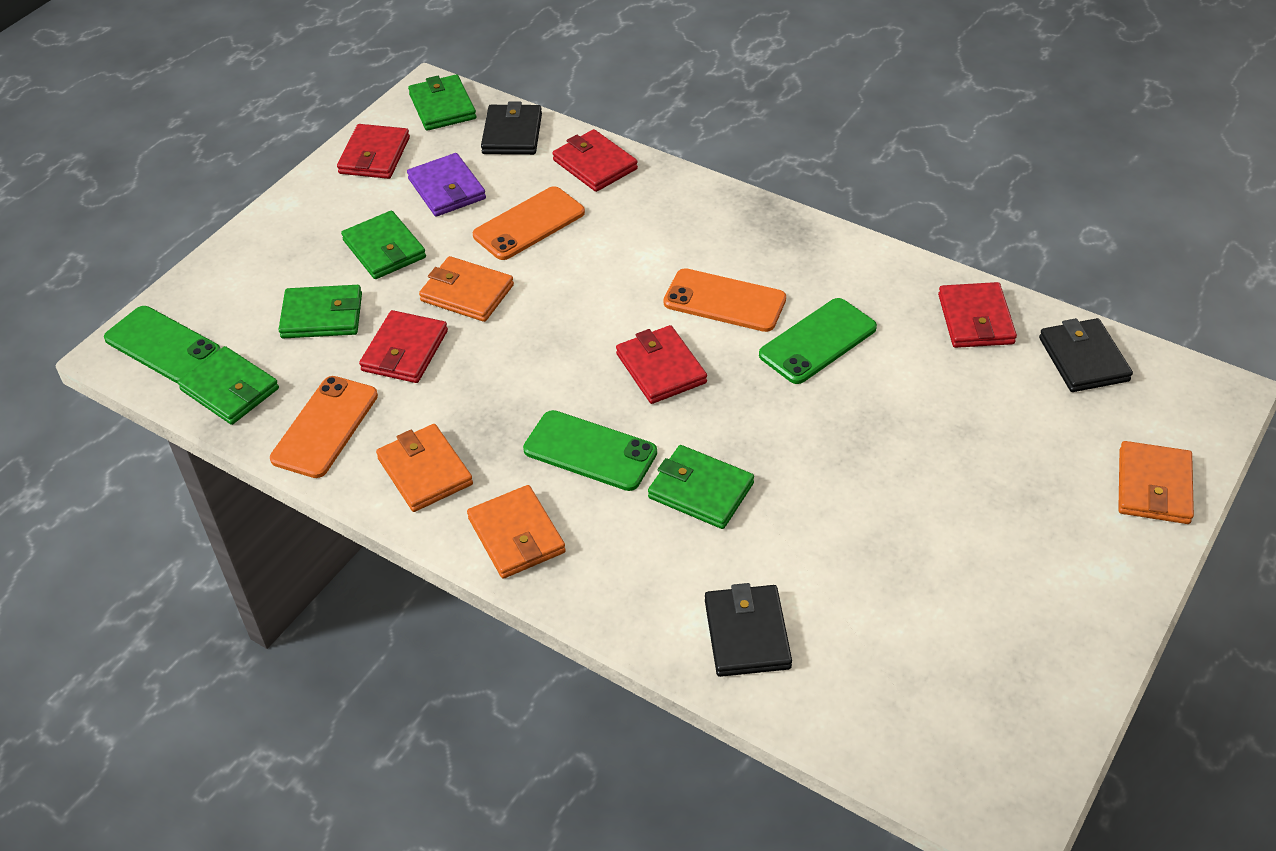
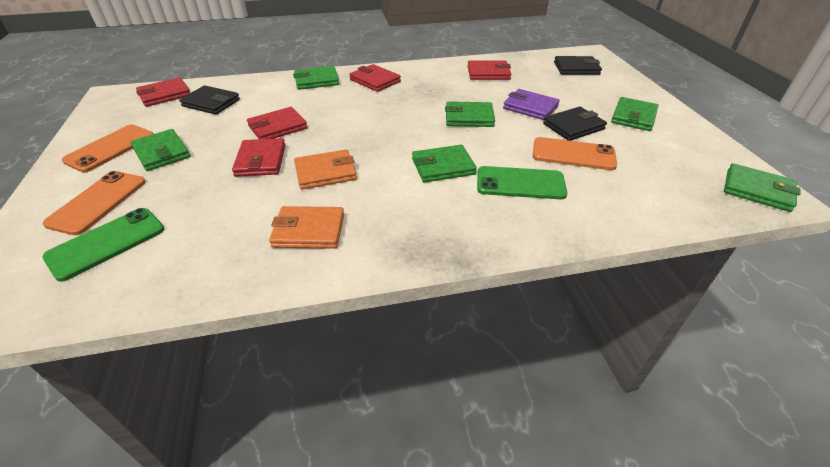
green phone: 3 -> 2
green wallet: 5 -> 6
orange wallet: 4 -> 2

